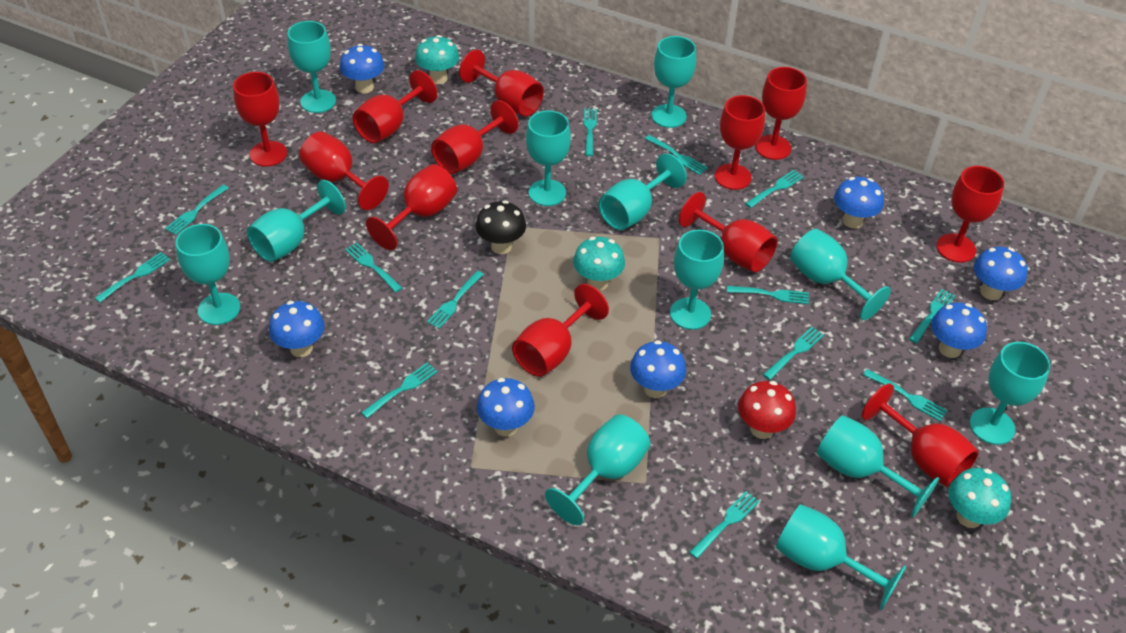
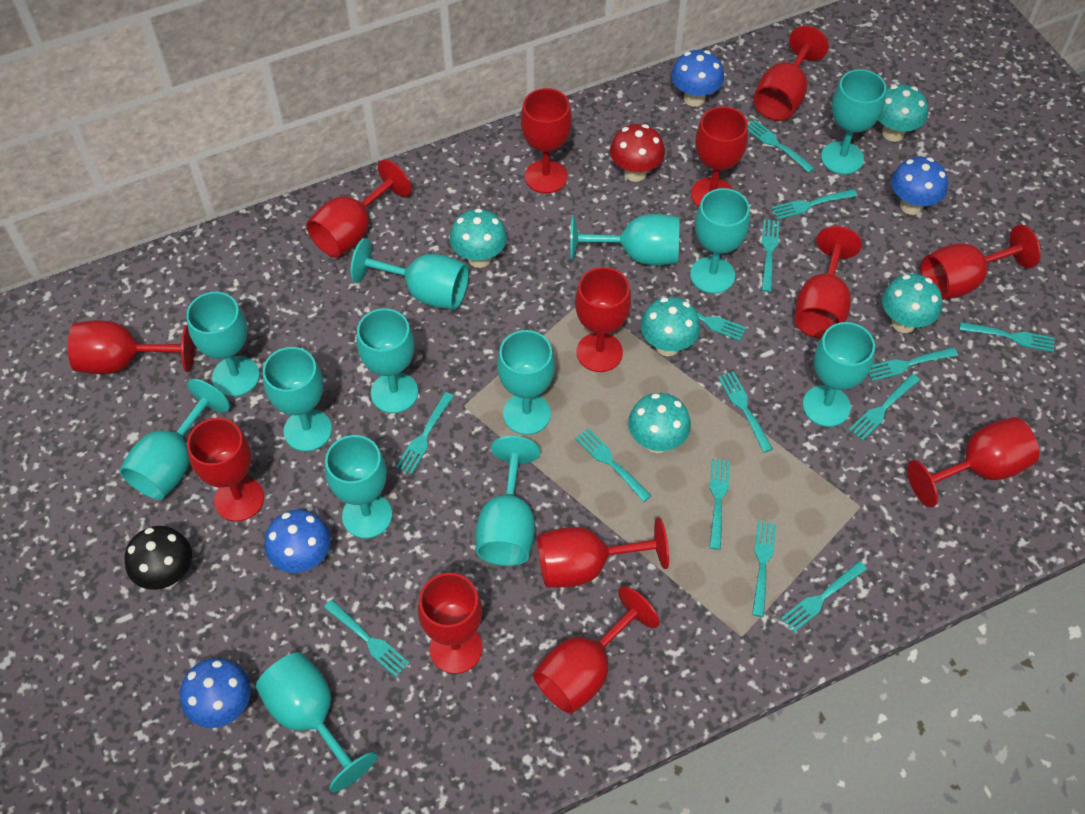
blue mushroom: 7 -> 4
red goblet: 12 -> 13
turquoise fork: 13 -> 14
turquoise goblet: 12 -> 13
turquoise mushroom: 3 -> 5

